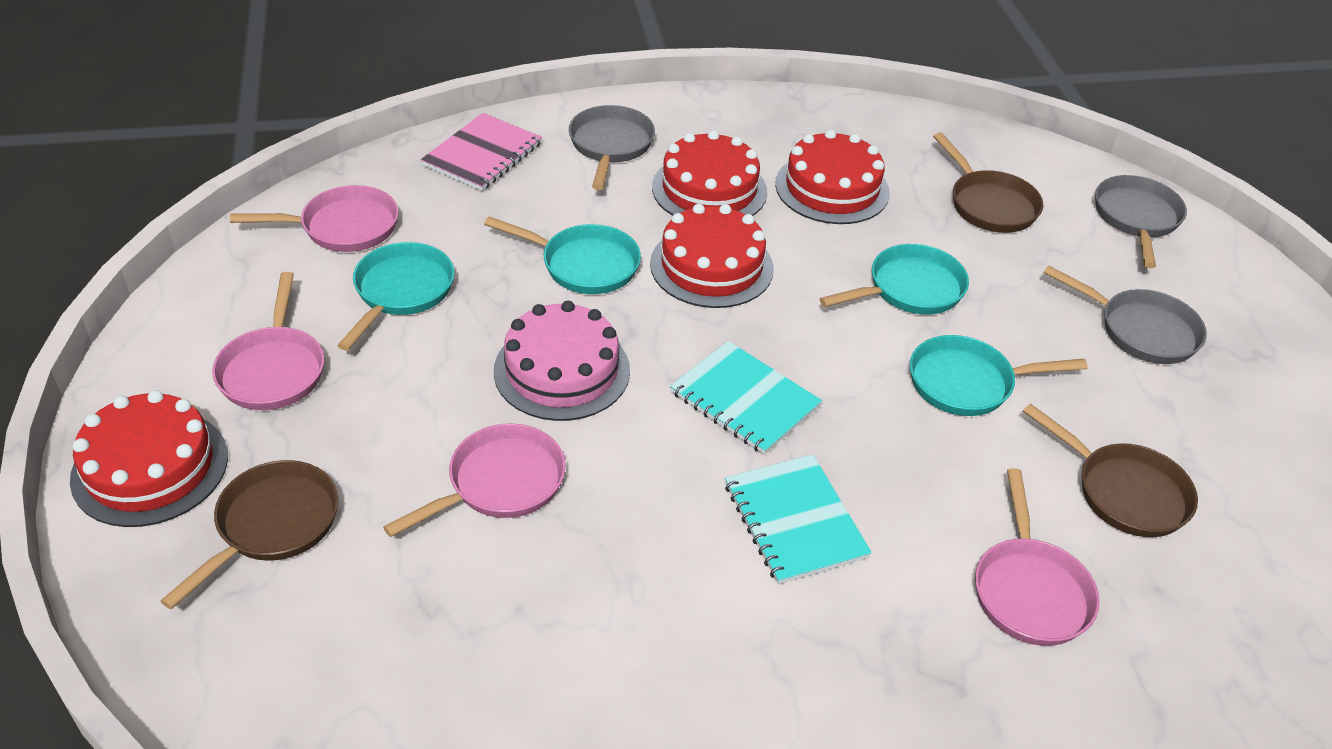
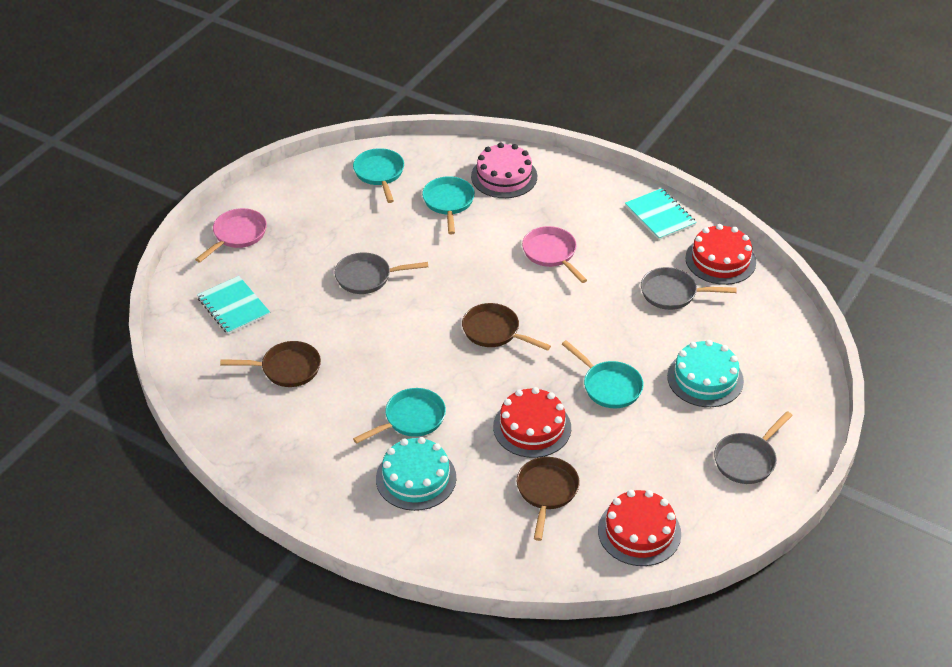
pink notebook: 1 -> 0
pink pan: 4 -> 2
red cake: 4 -> 3
turquoise cake: 0 -> 2

